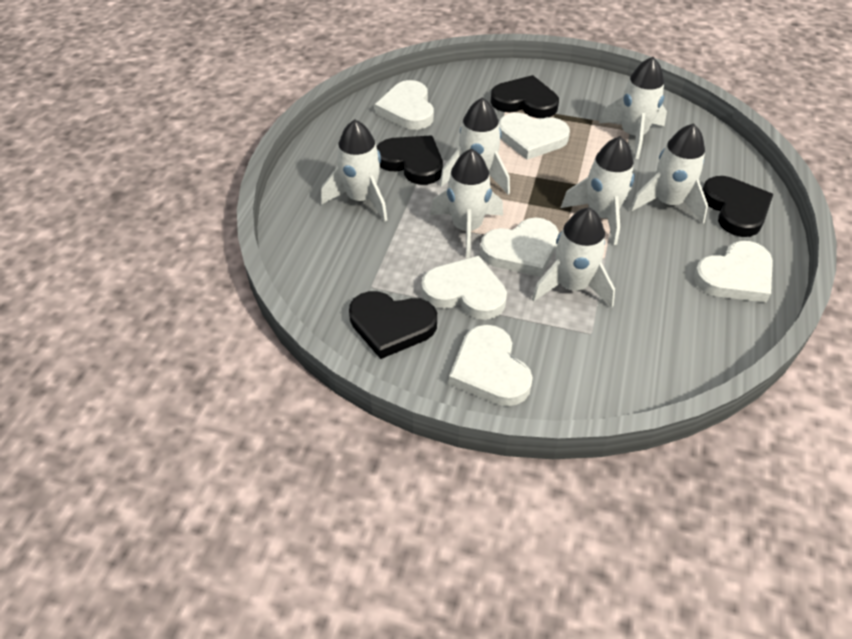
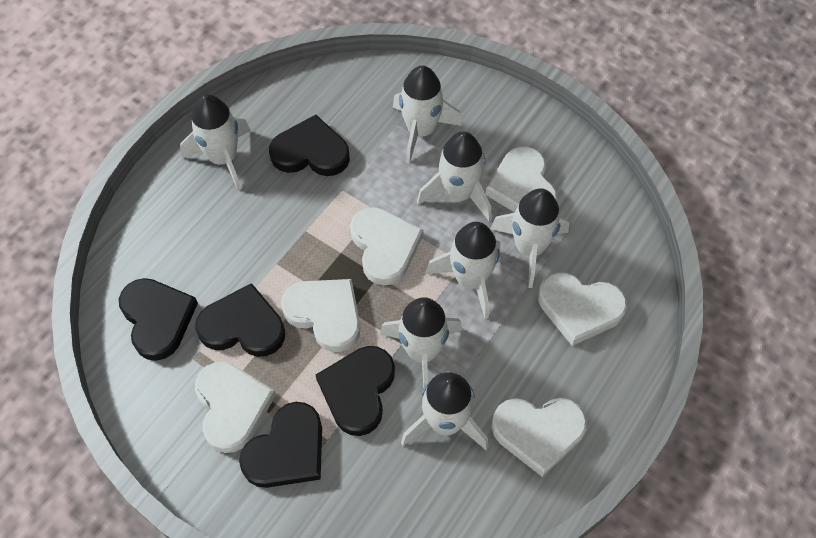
black heart: 4 -> 5

